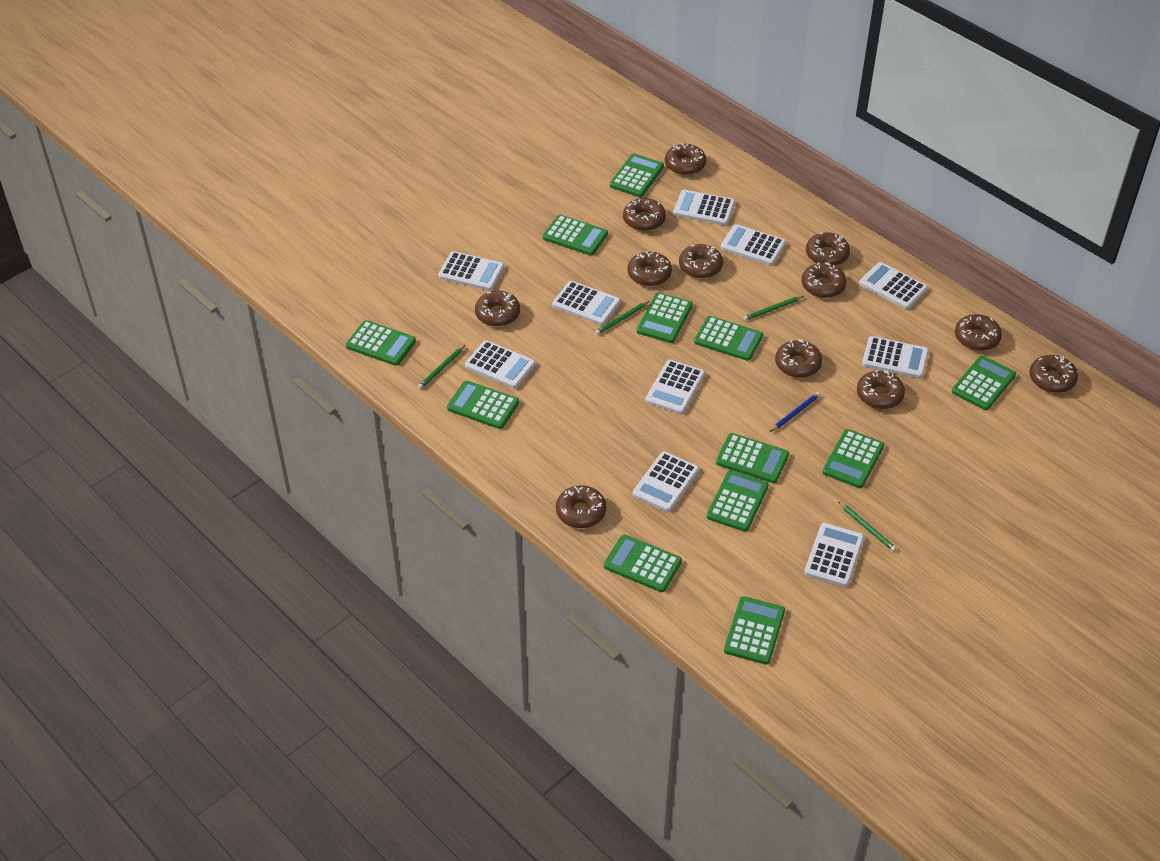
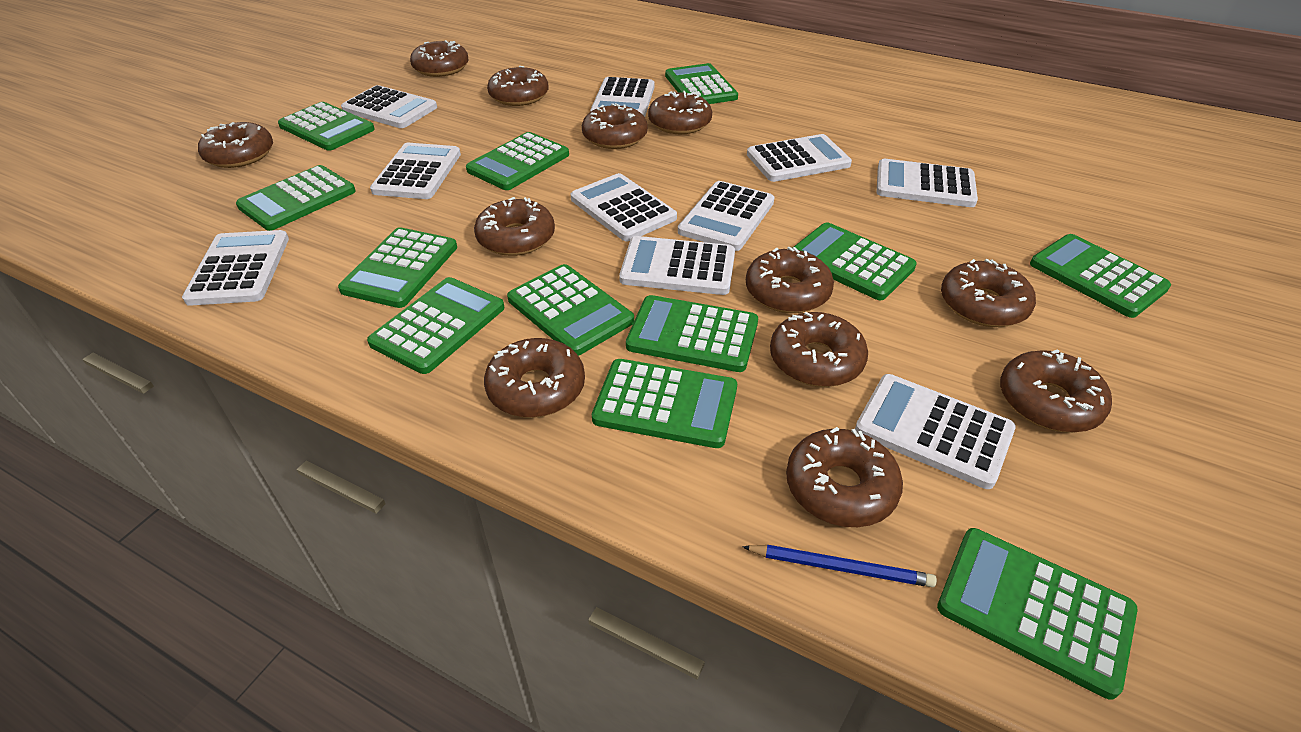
green pencil: 4 -> 0

